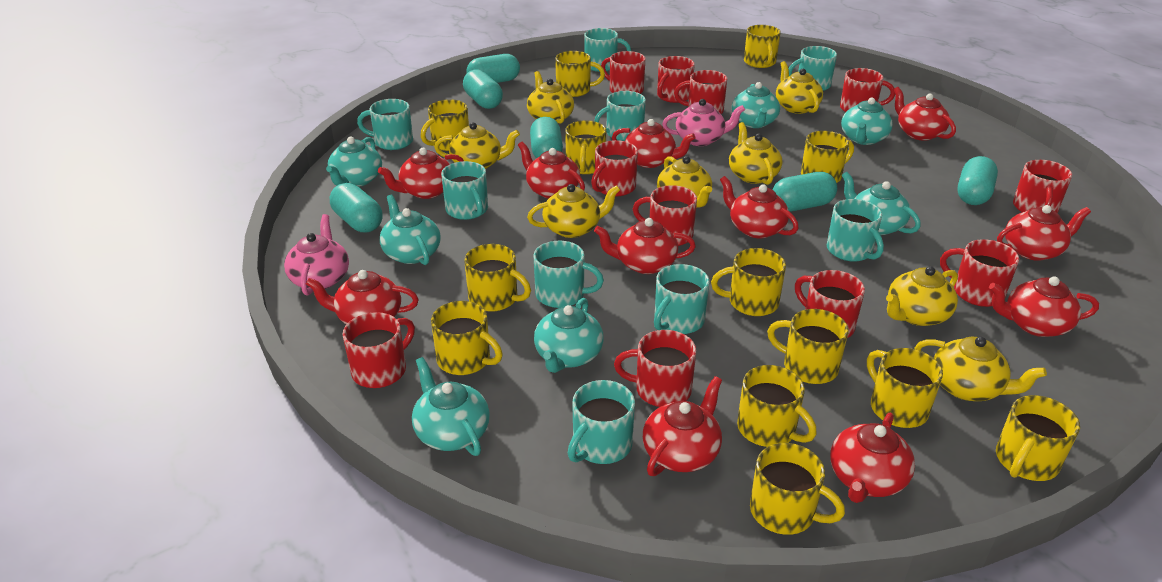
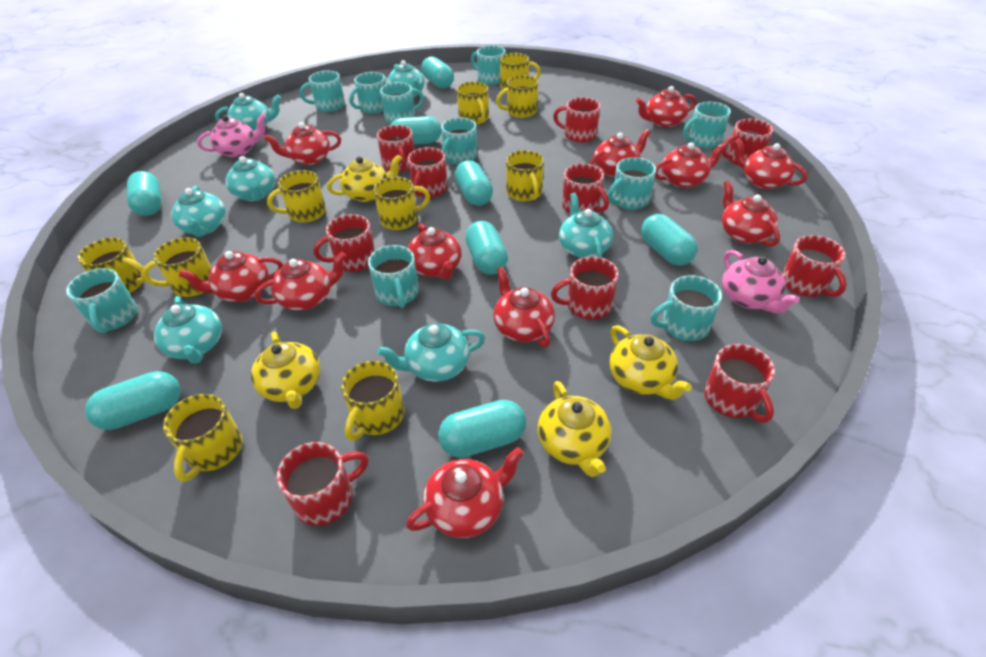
red mug: 11 -> 10
turquoise capsule: 6 -> 8
turquoise mug: 9 -> 10
yellow mug: 13 -> 10
yellow teapot: 8 -> 4

